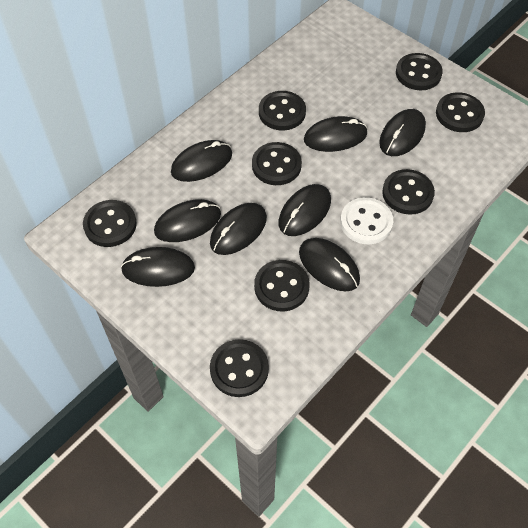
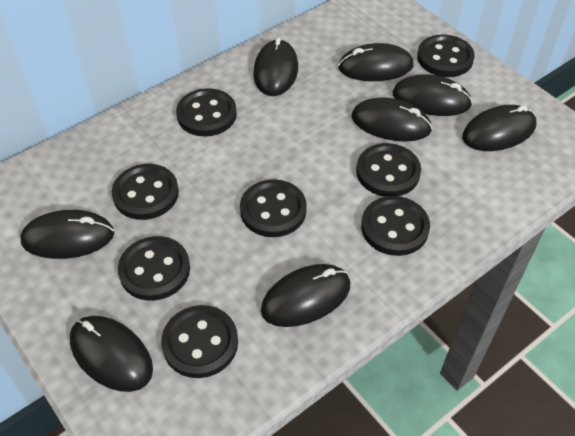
white button: 1 -> 0

